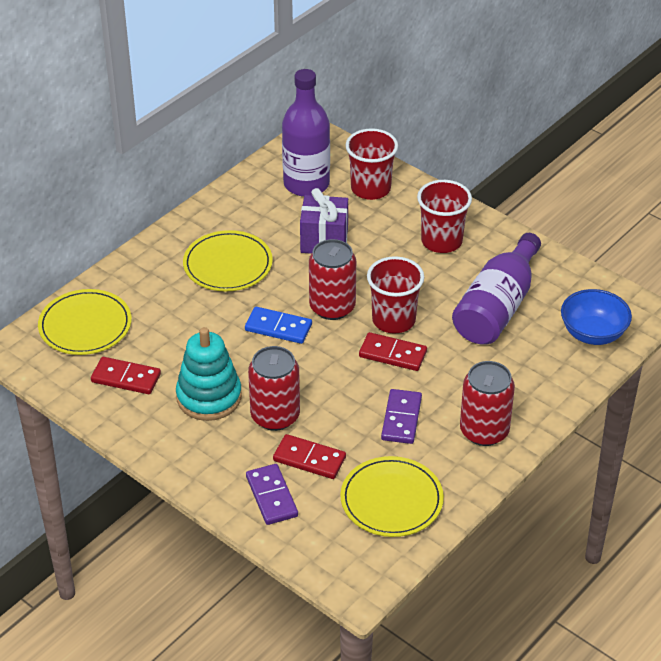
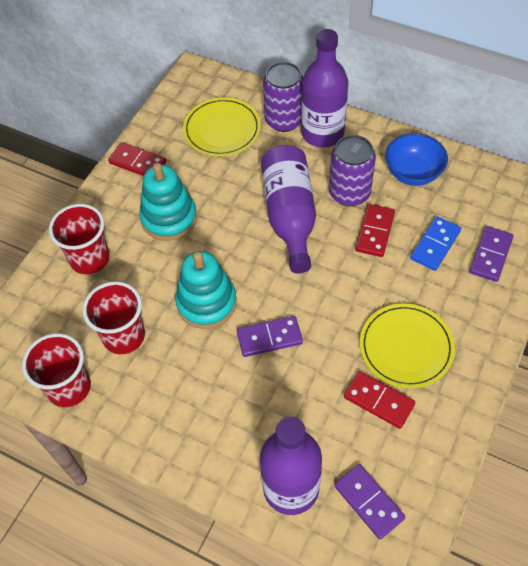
purple bottle: 2 -> 3
purple can: 0 -> 2
purple domino: 2 -> 3
purple gift: 1 -> 0
red can: 3 -> 0
turquoise stacking toy: 1 -> 2
yellow plate: 3 -> 2

